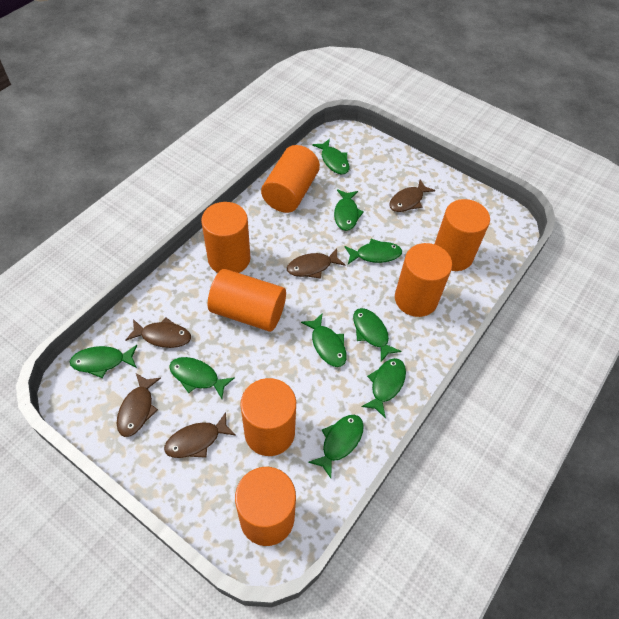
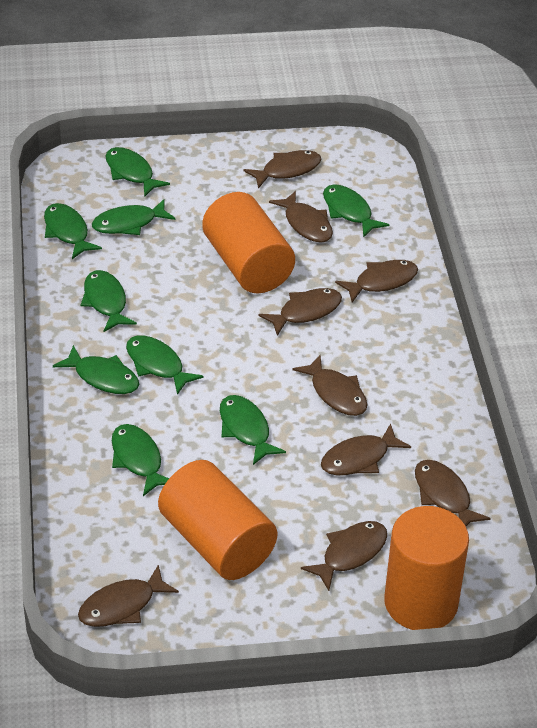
brown fish: 5 -> 9
orange cylinder: 7 -> 3

